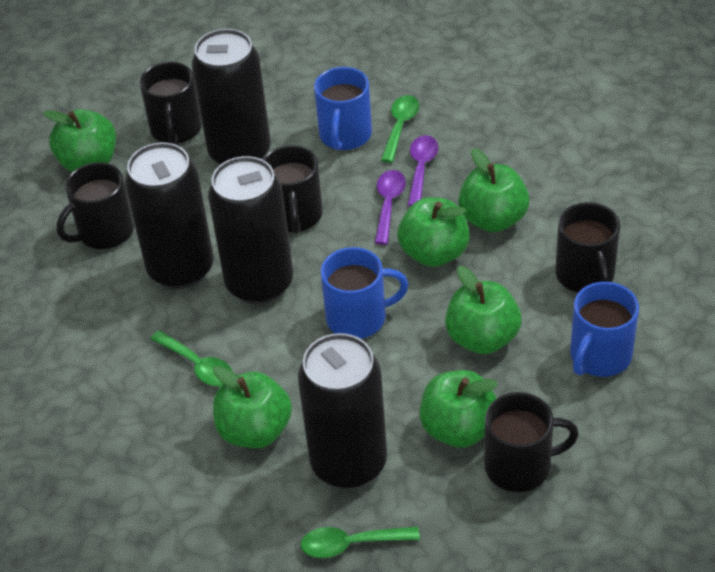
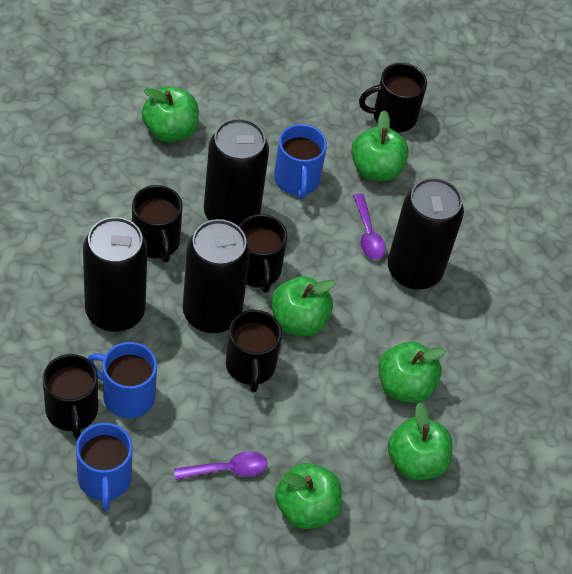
green spoon: 3 -> 0

